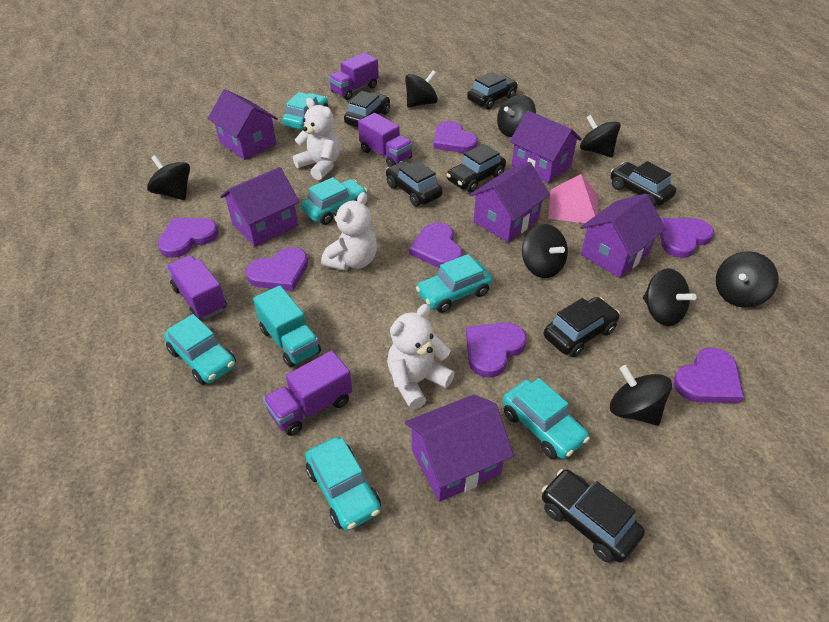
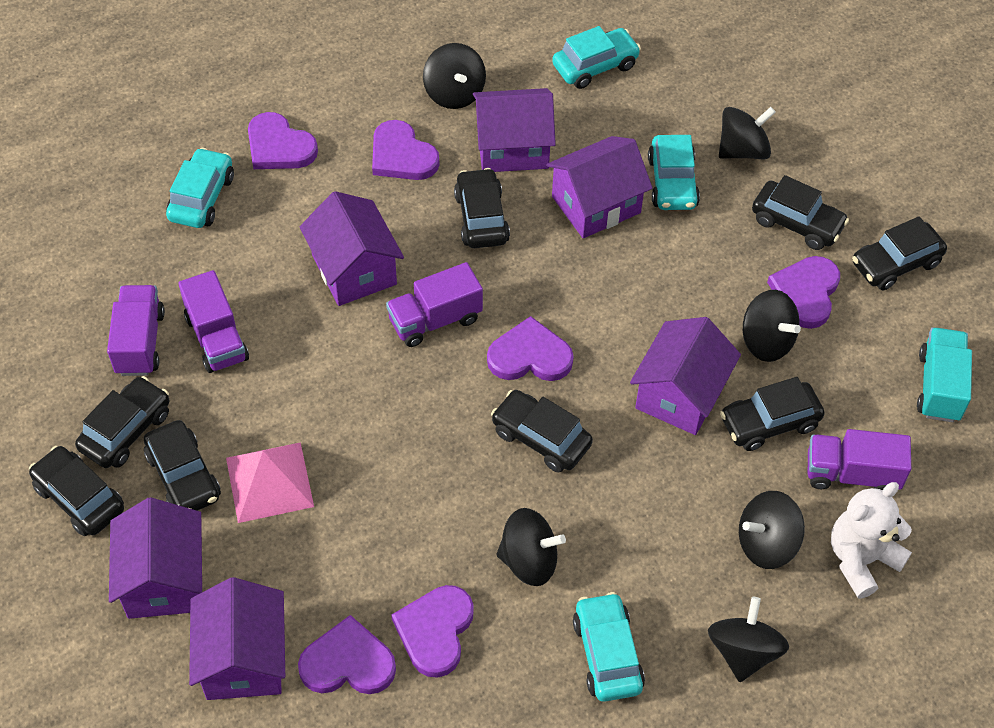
black car: 7 -> 8
black spinning top: 8 -> 6
purple heart: 7 -> 6
turquoise car: 6 -> 4
white teddy bear: 3 -> 1

